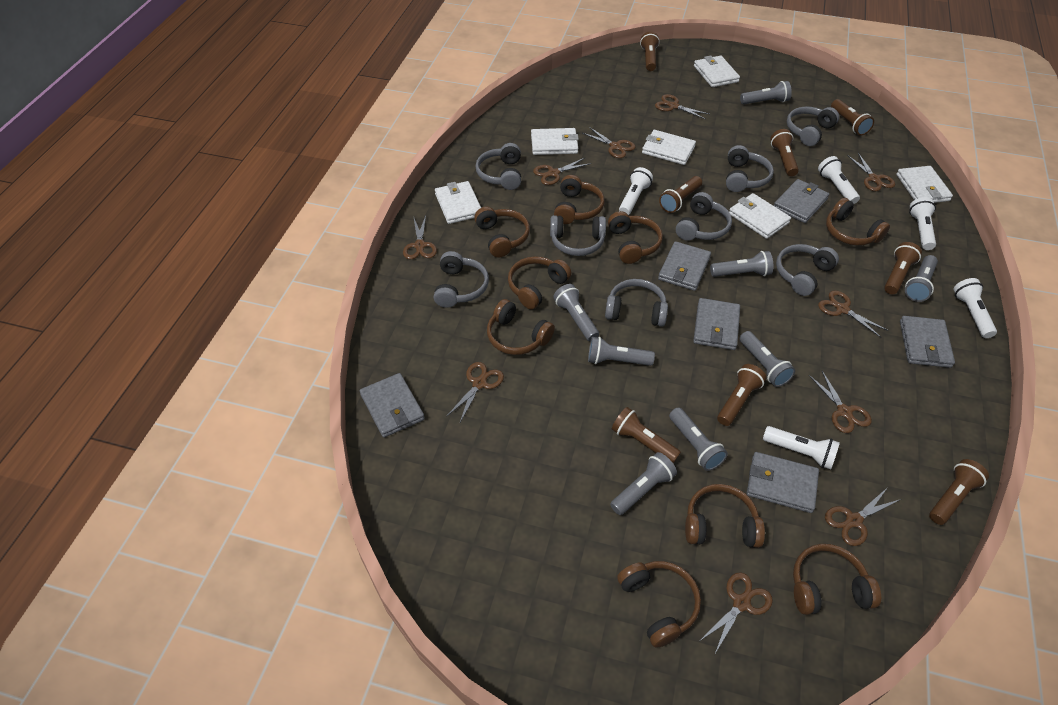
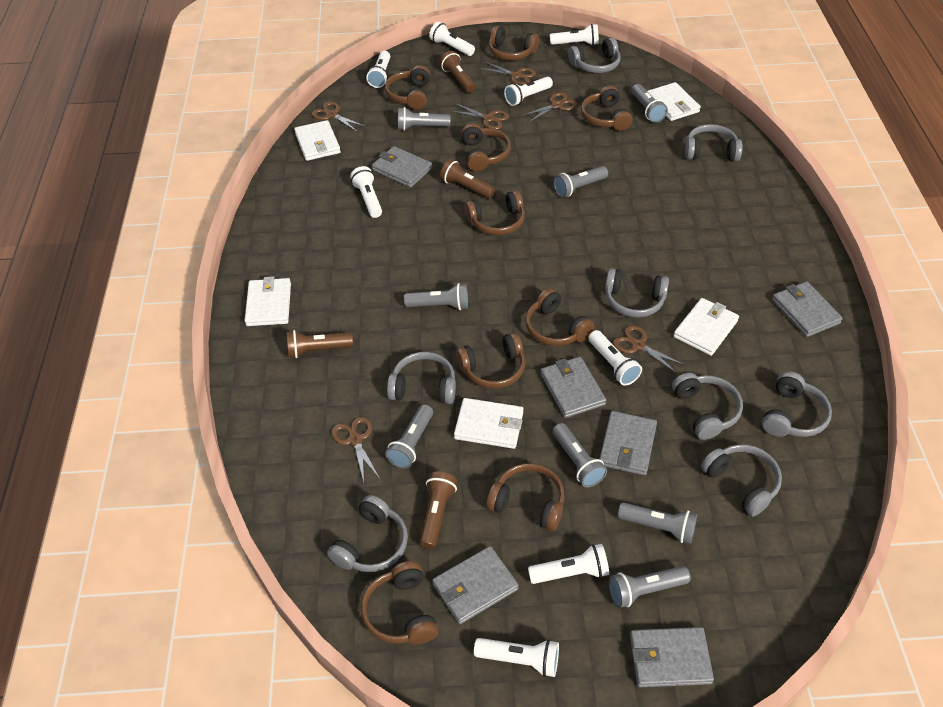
brown flashlight: 8 -> 4
brown scissors: 10 -> 6
white flashlight: 5 -> 8
white wallet: 6 -> 5

